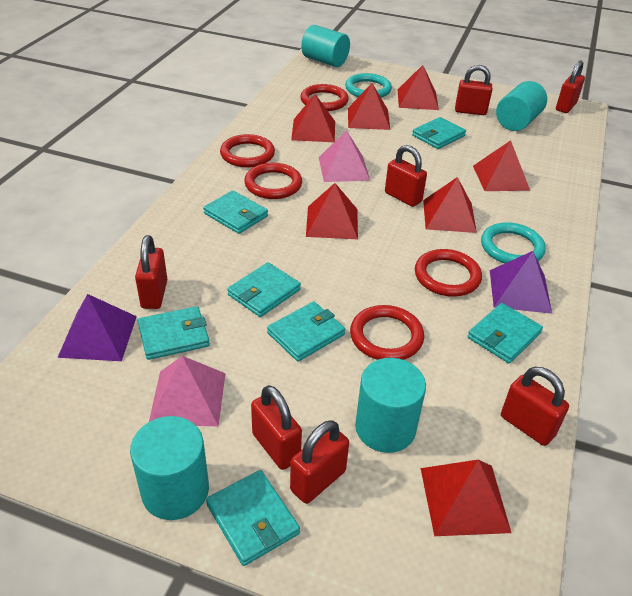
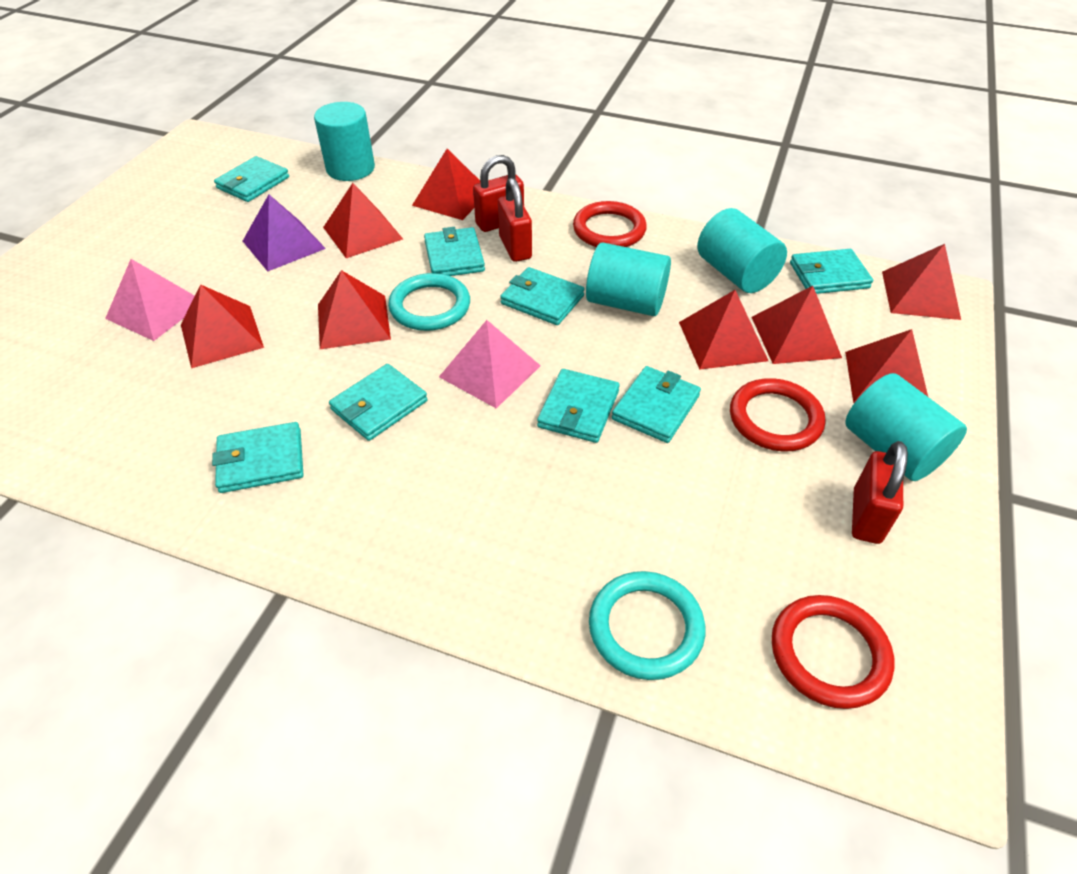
purple pyramid: 2 -> 1
red padlock: 7 -> 3
red pyramid: 7 -> 8
red ring: 5 -> 3
turquoise wallet: 7 -> 8

